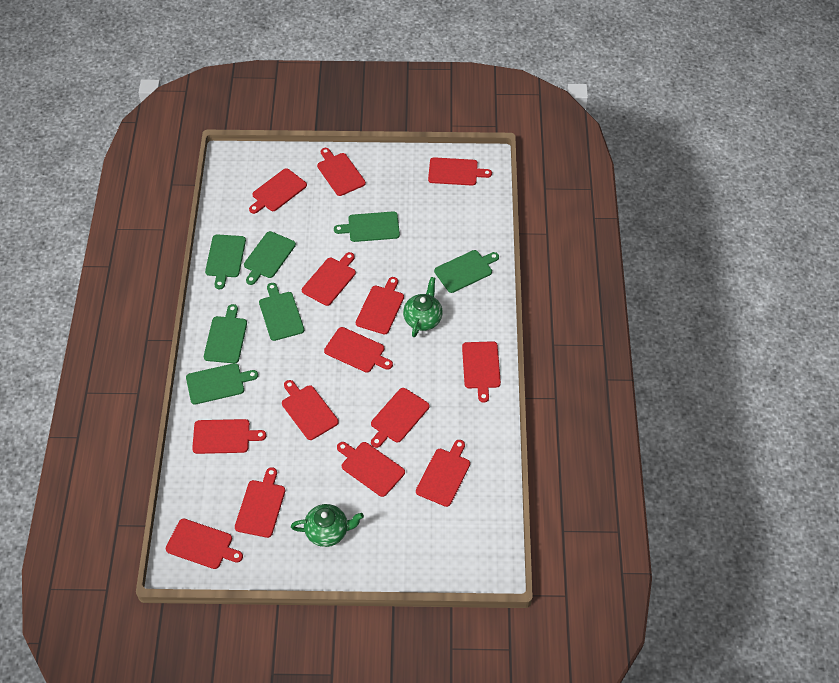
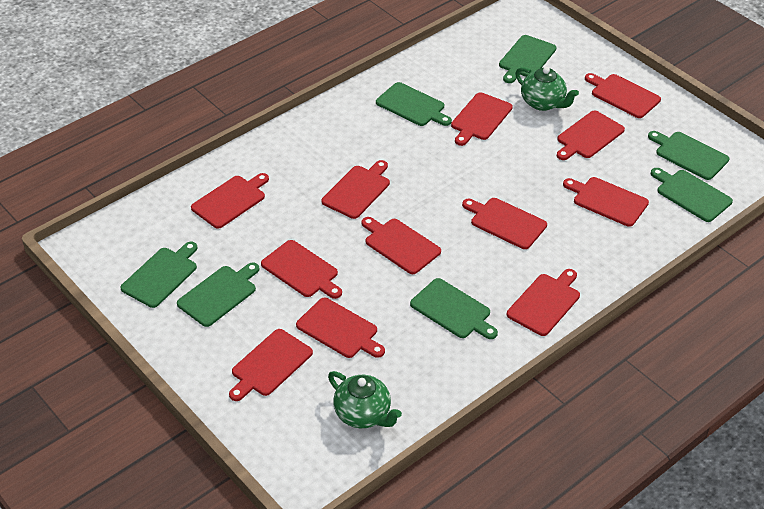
red cutting board: 14 -> 12

